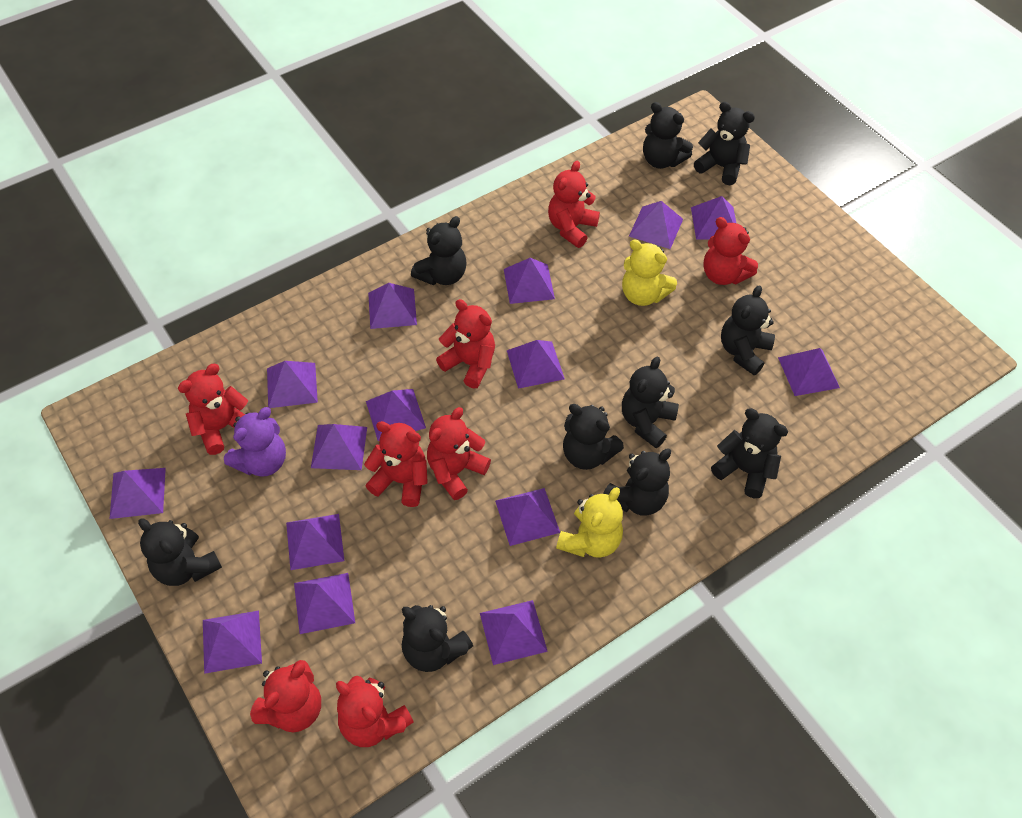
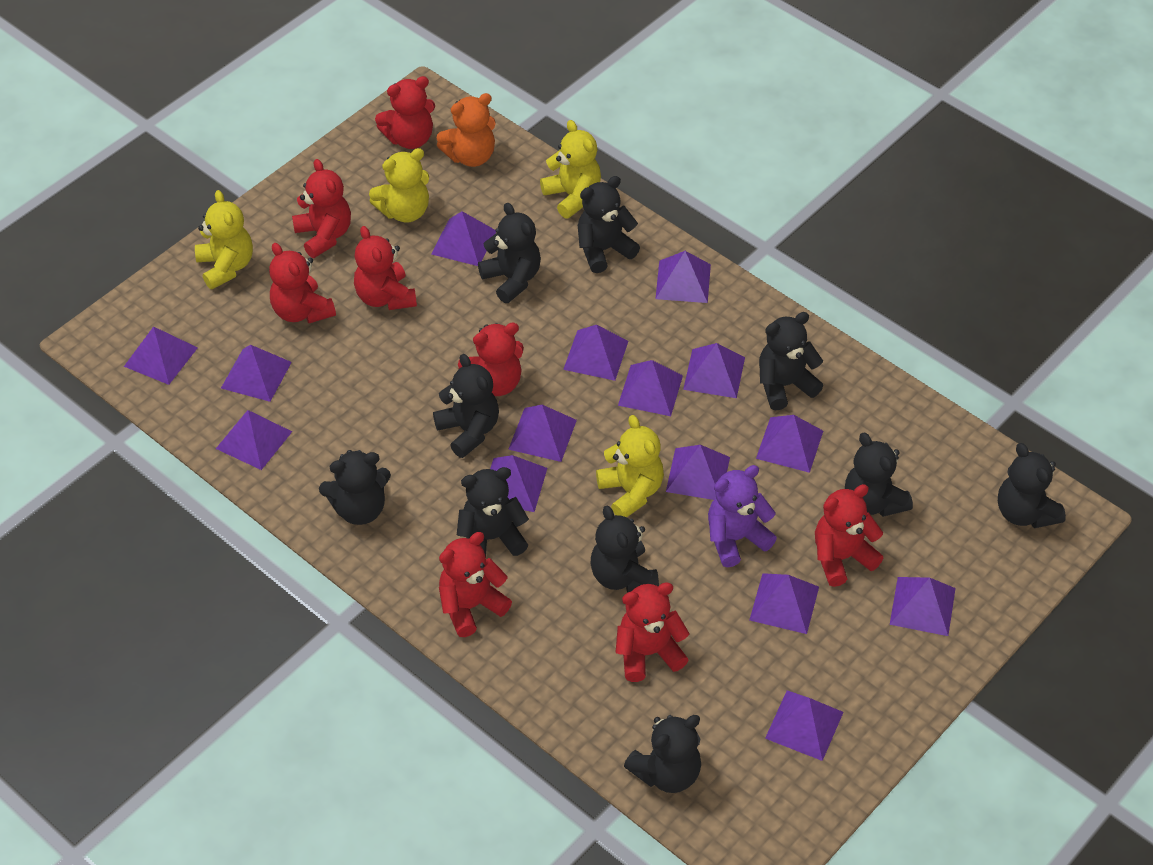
orange teddy bear: 0 -> 1
yellow teddy bear: 2 -> 4

